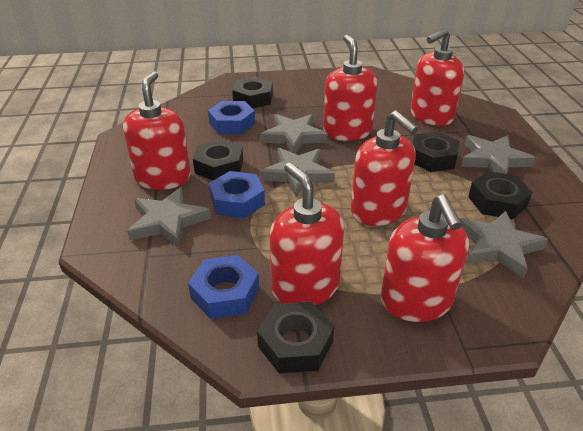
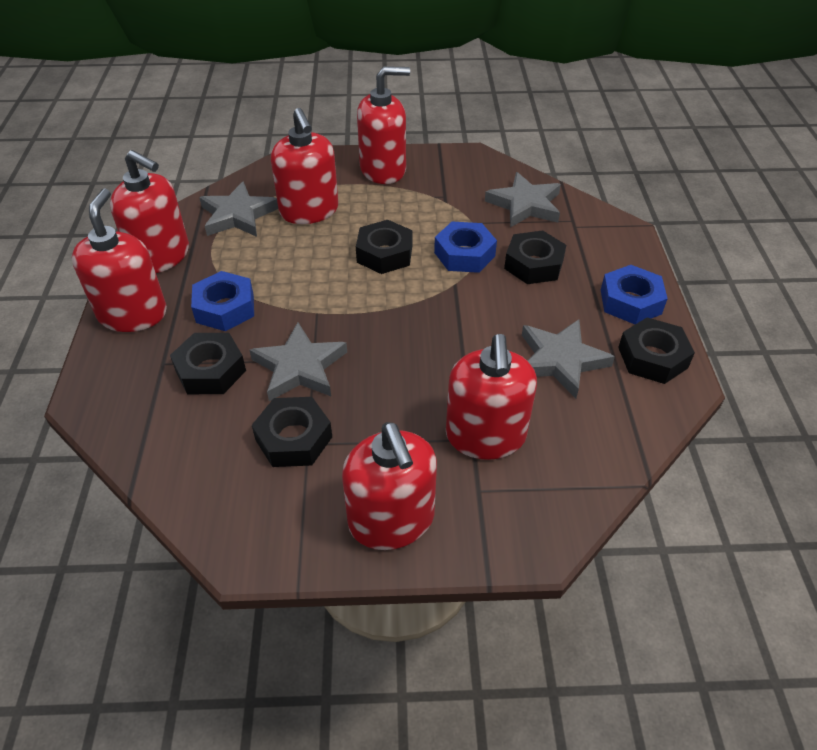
grey star: 5 -> 4

